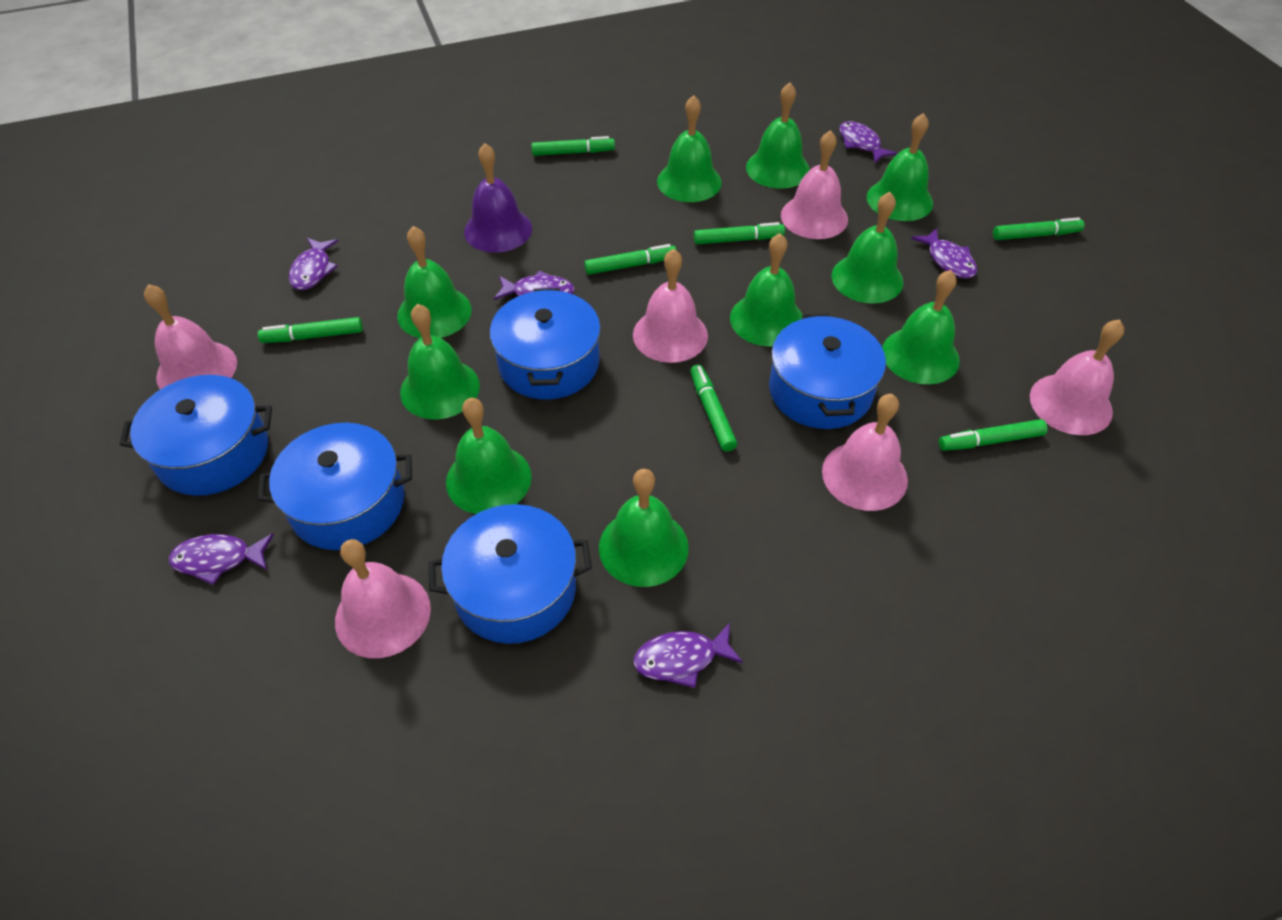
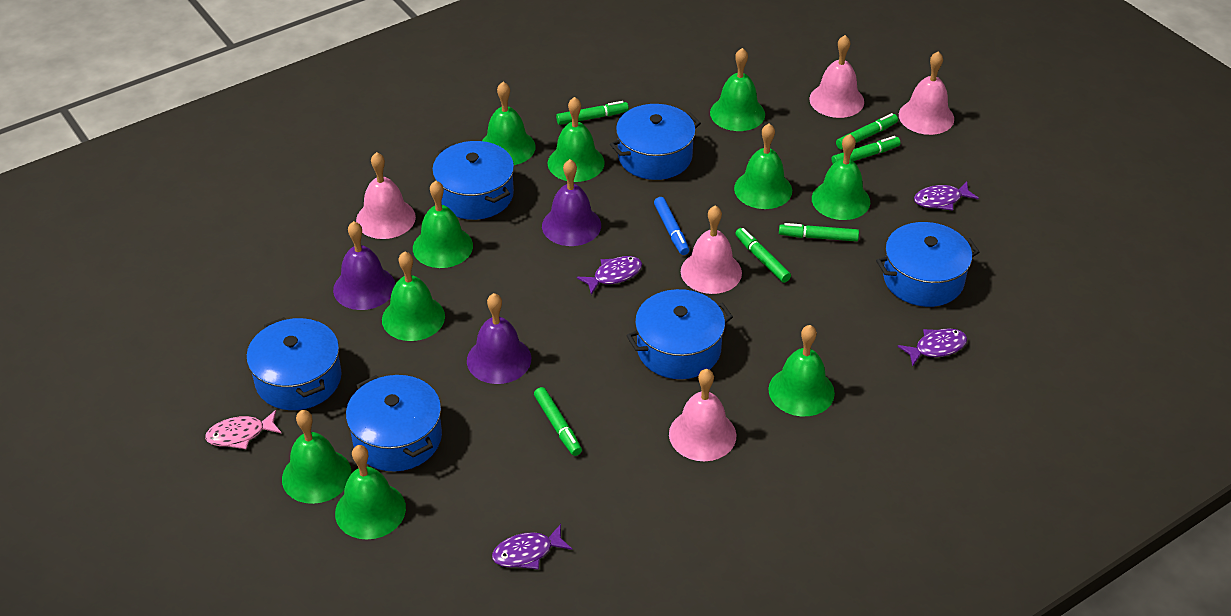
blue marker: 0 -> 1
blue pot: 5 -> 6
green marker: 7 -> 6
pink bell: 6 -> 5
pink fish: 0 -> 1
purple bell: 1 -> 3
purple fish: 6 -> 4

